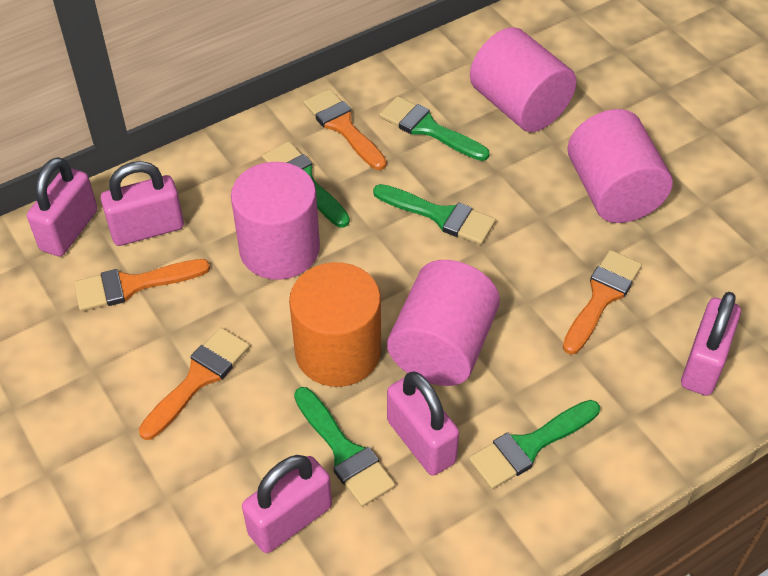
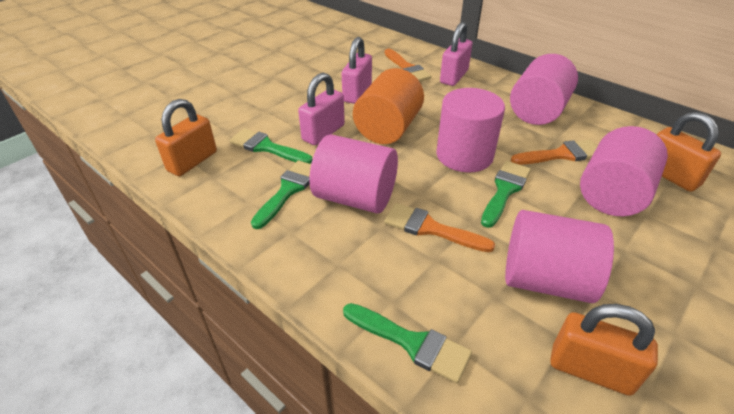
green brush: 5 -> 4
orange brush: 4 -> 3
orange padlock: 0 -> 3
pink cylinder: 4 -> 5
pink padlock: 5 -> 3

